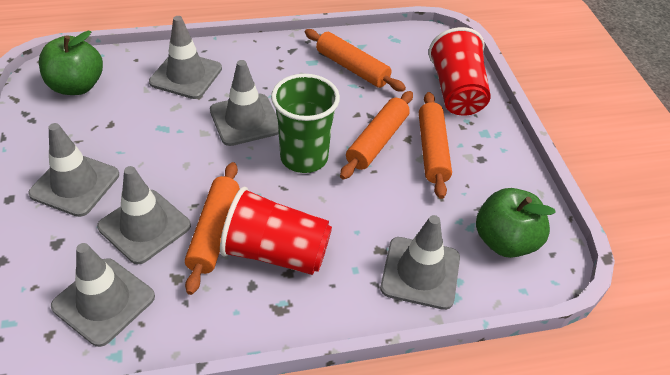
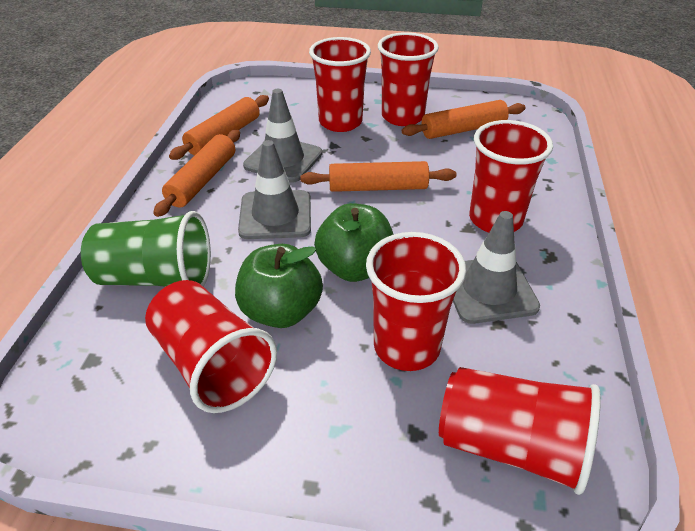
grey traffic cone: 6 -> 3
red cup: 2 -> 6

